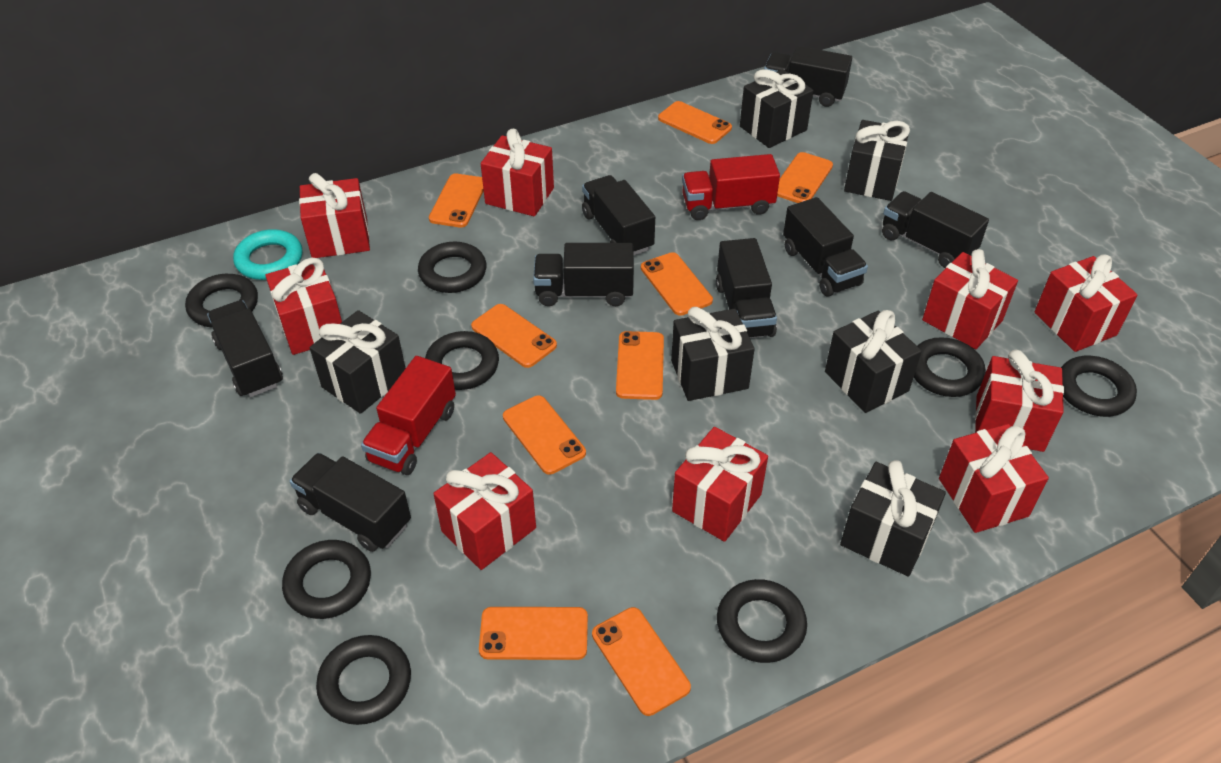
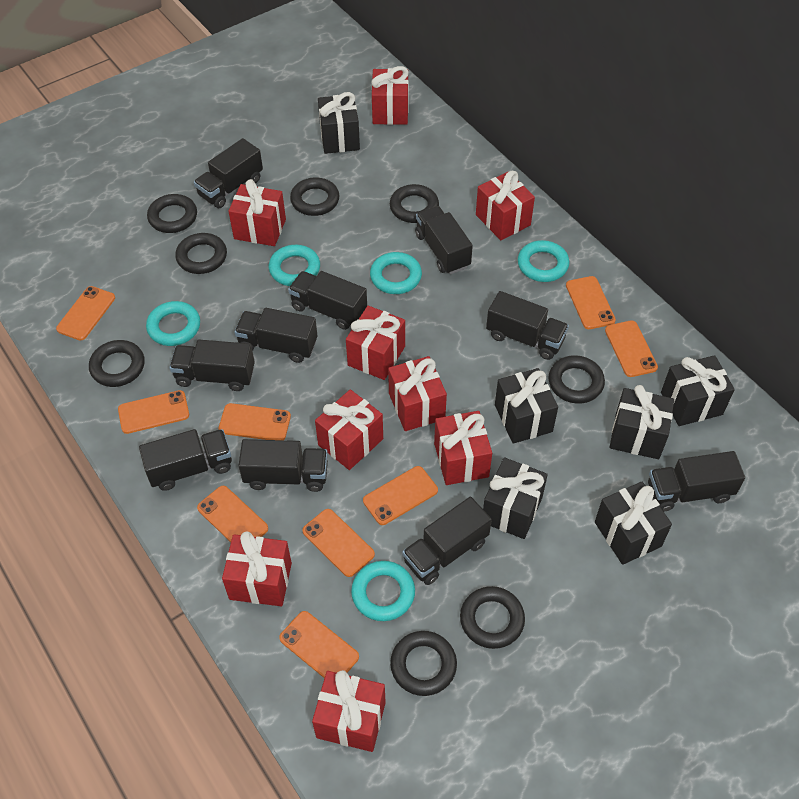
black truck: 8 -> 10
red truck: 2 -> 0
turquoise ring: 1 -> 5

